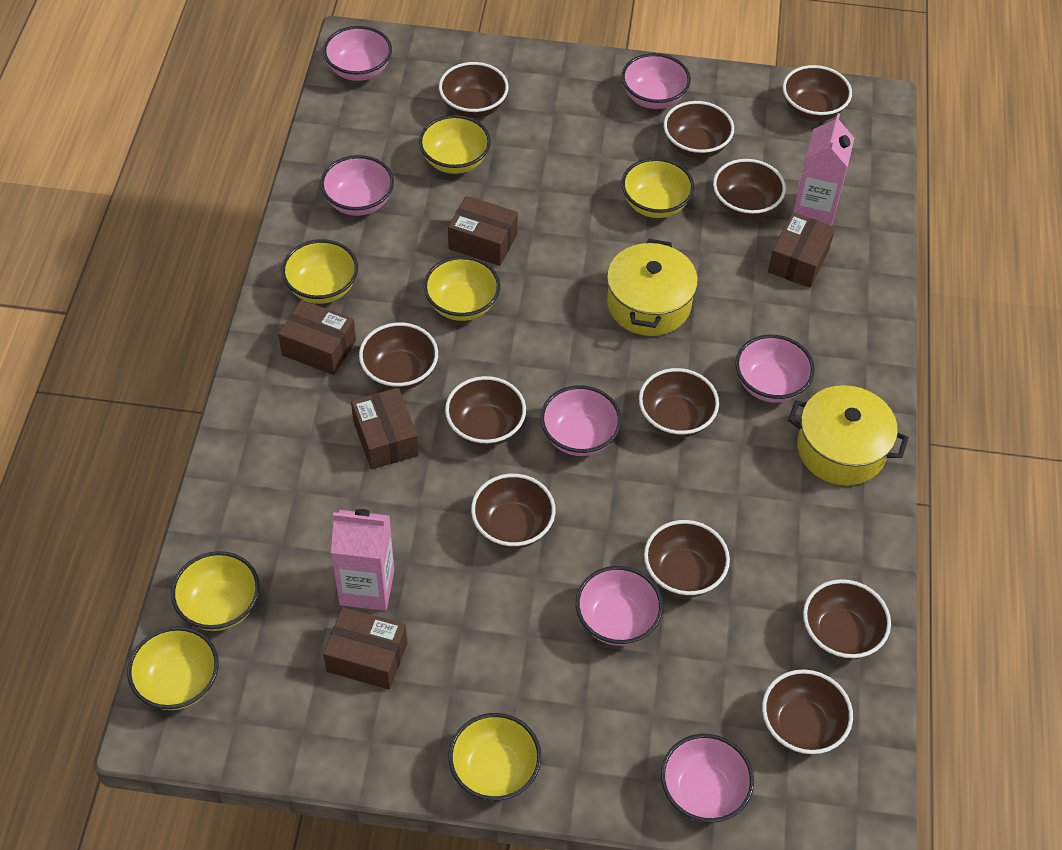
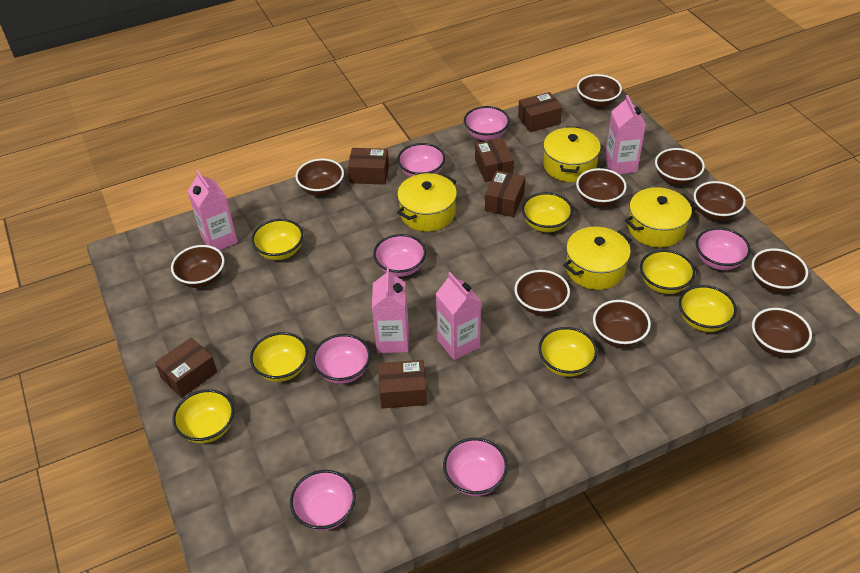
brown bowl: 11 -> 10
brown box: 5 -> 6
pink carton: 2 -> 4
yellow pot: 2 -> 4

